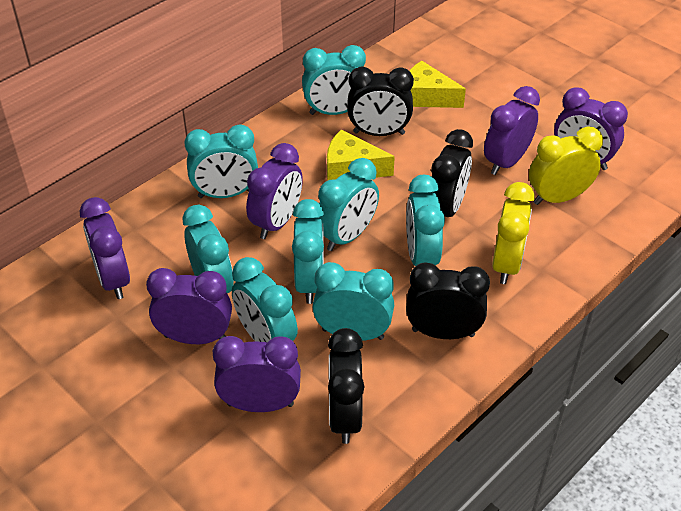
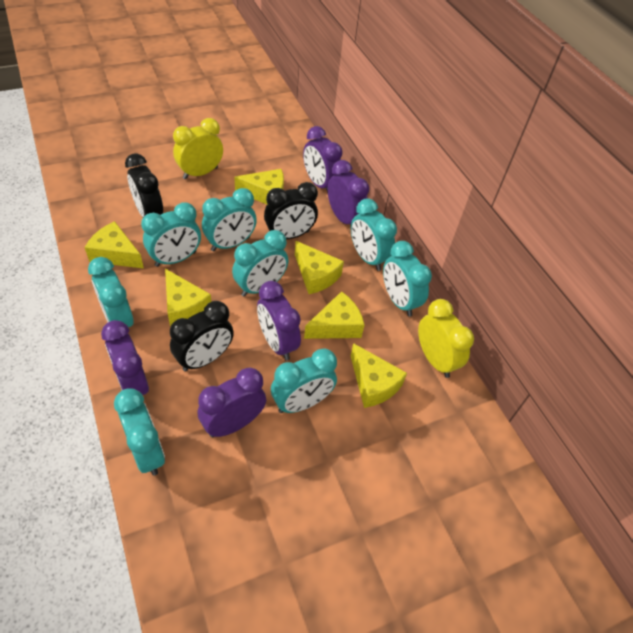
black clock: 4 -> 3
purple clock: 6 -> 5
yellow cheese: 2 -> 6

